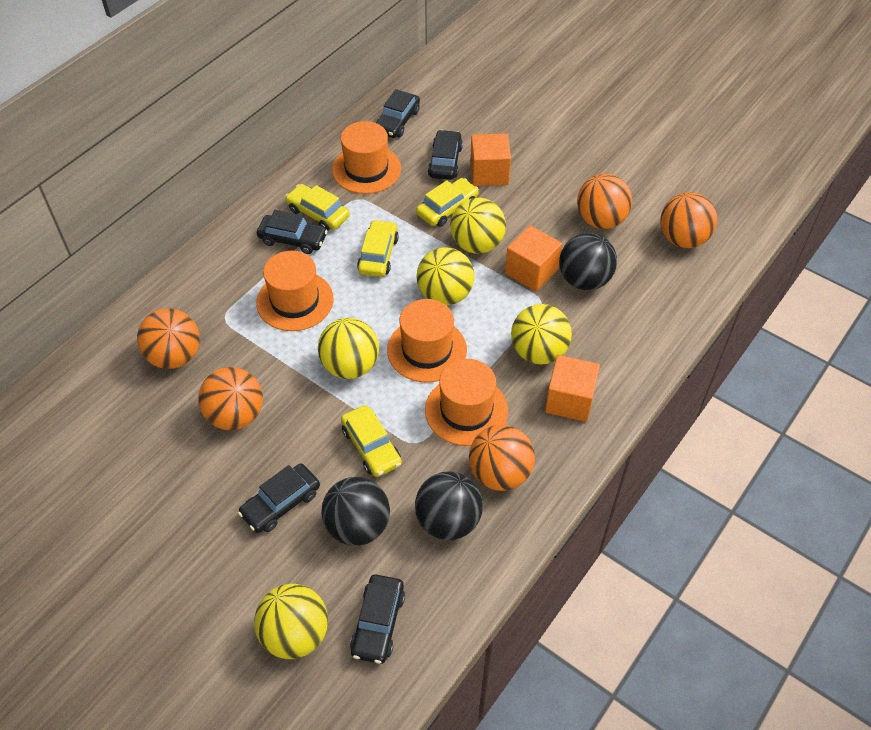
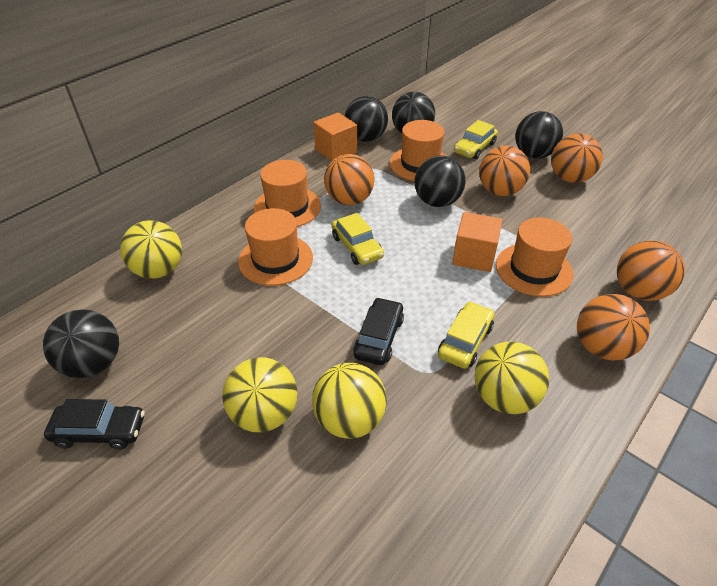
black ball: 3 -> 5
black car: 5 -> 2
orange cube: 3 -> 2
yellow ball: 5 -> 4
yellow car: 4 -> 3

